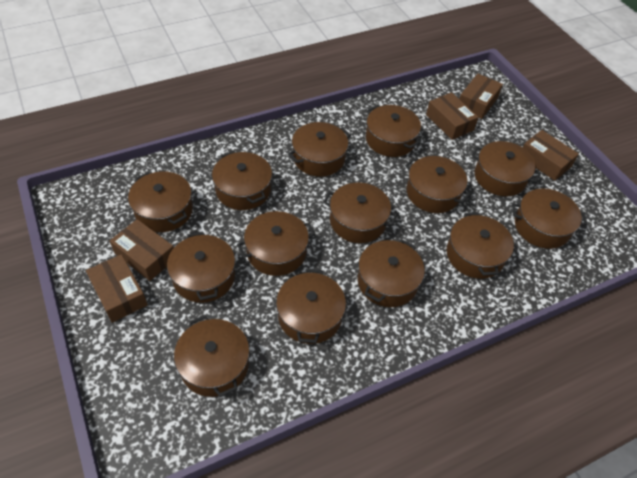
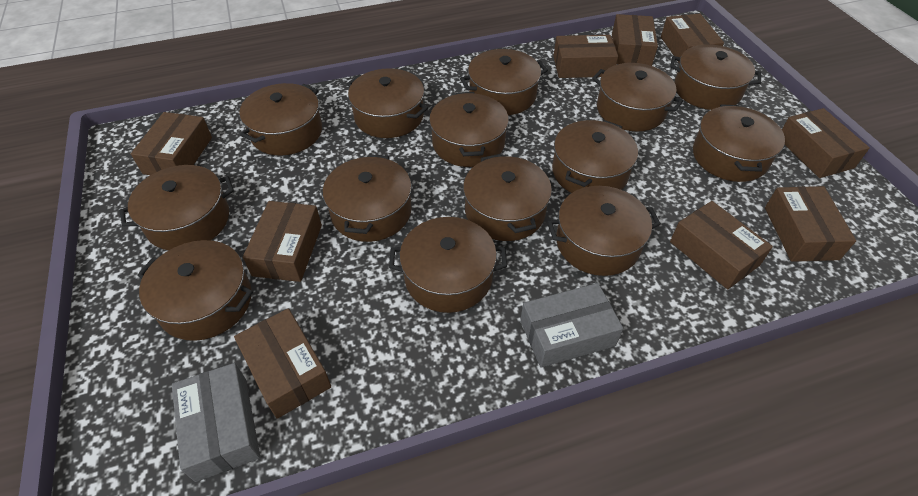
brown box: 5 -> 9
grey box: 0 -> 2

